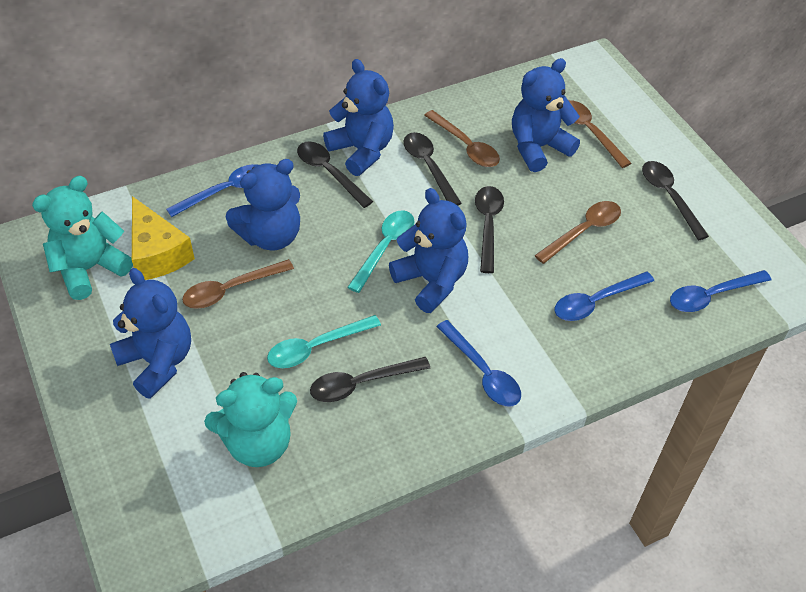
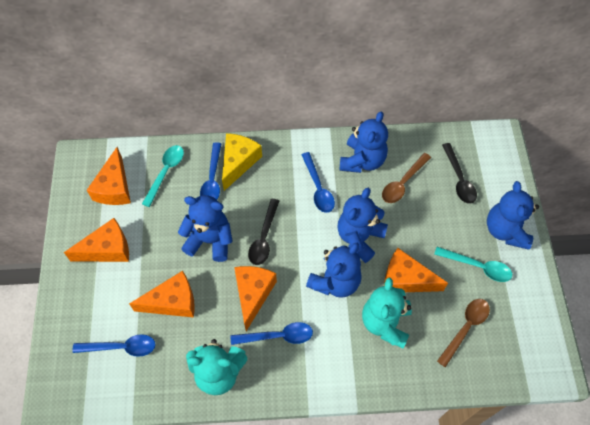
black spoon: 5 -> 2
brown spoon: 4 -> 2
orange cheese: 0 -> 5

